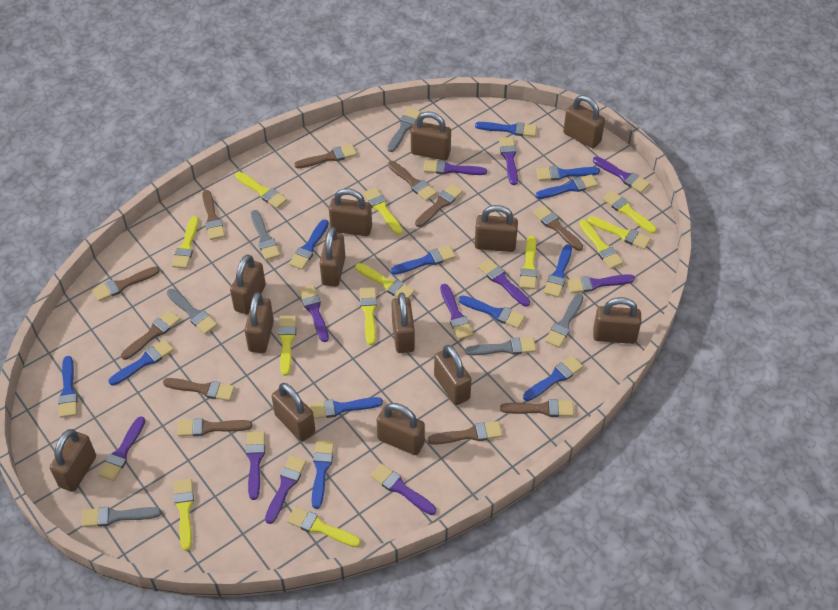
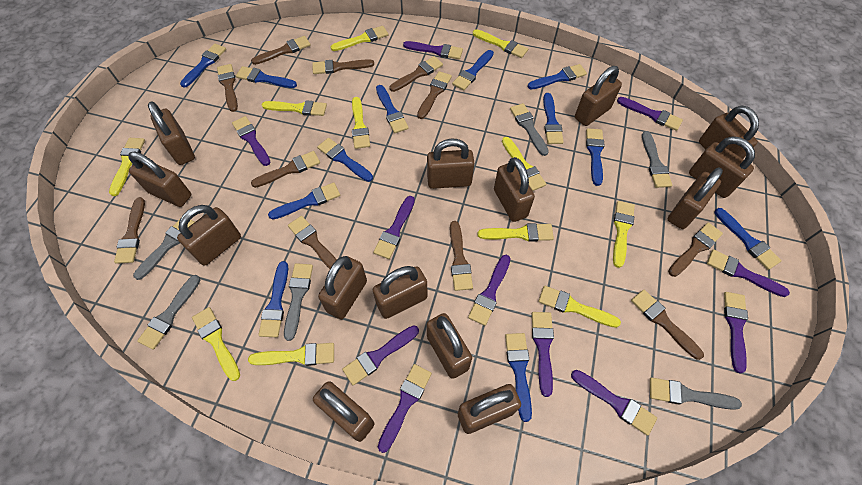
brown padlock: 13 -> 14
yellow brush: 12 -> 11

